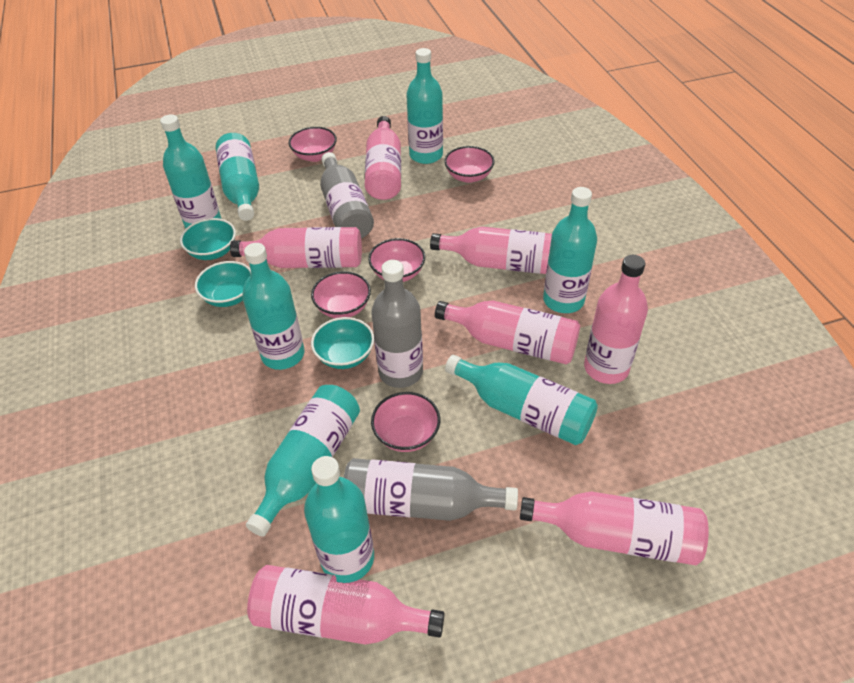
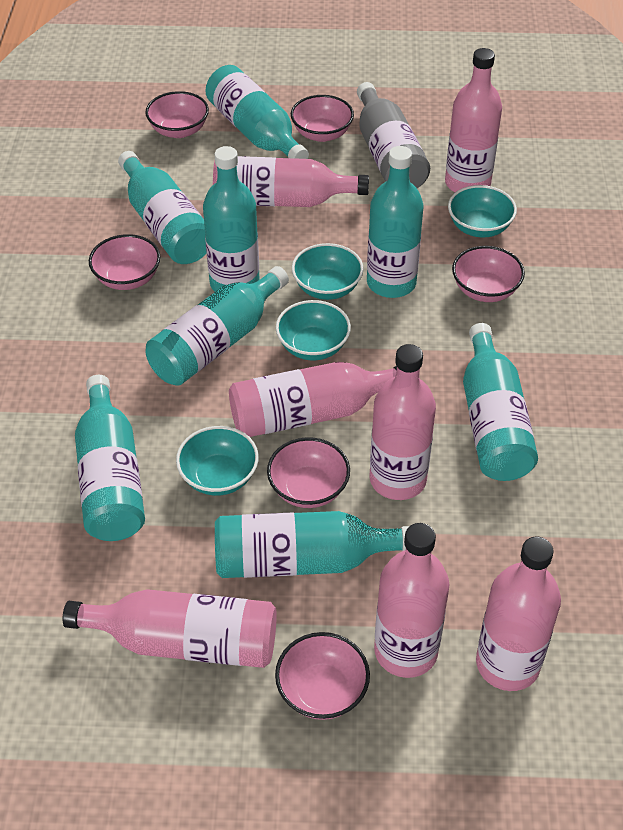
grey bottle: 3 -> 1
pink bowl: 5 -> 6
turquoise bowl: 3 -> 4

